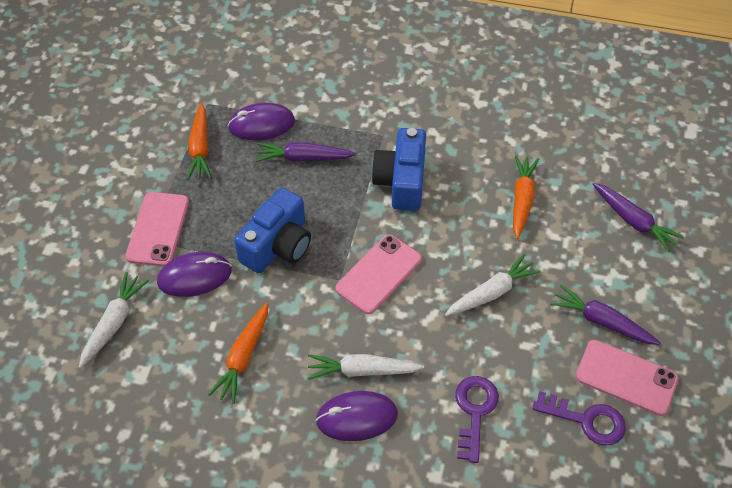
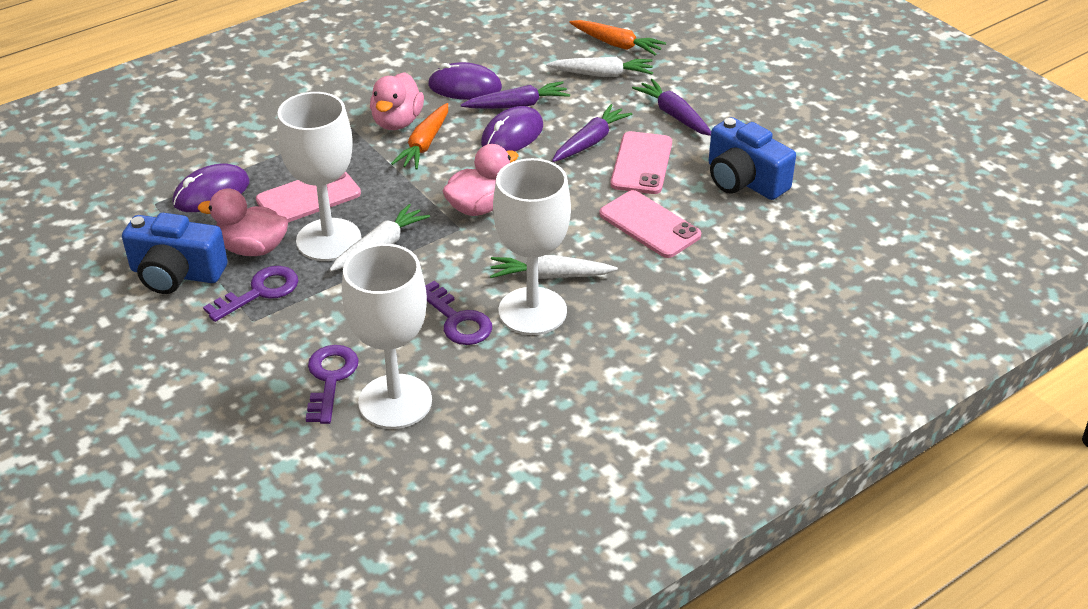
orange carrot: 3 -> 2
pink duck: 0 -> 3
purple key: 2 -> 3
white goblet: 0 -> 3

